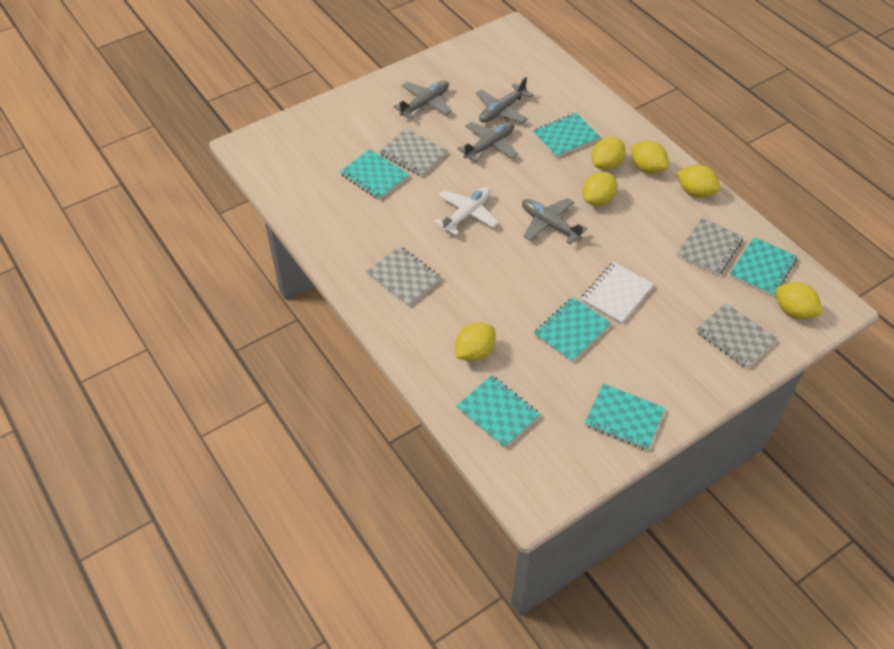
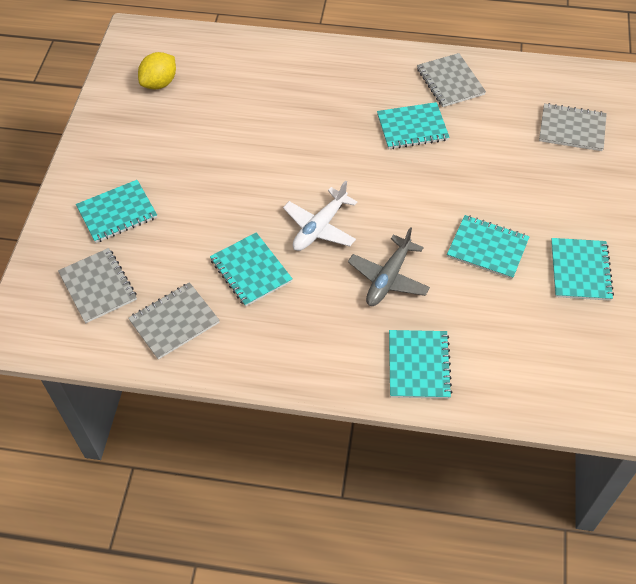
grey plane: 4 -> 1
white notebook: 1 -> 0
yellow lemon: 6 -> 1

